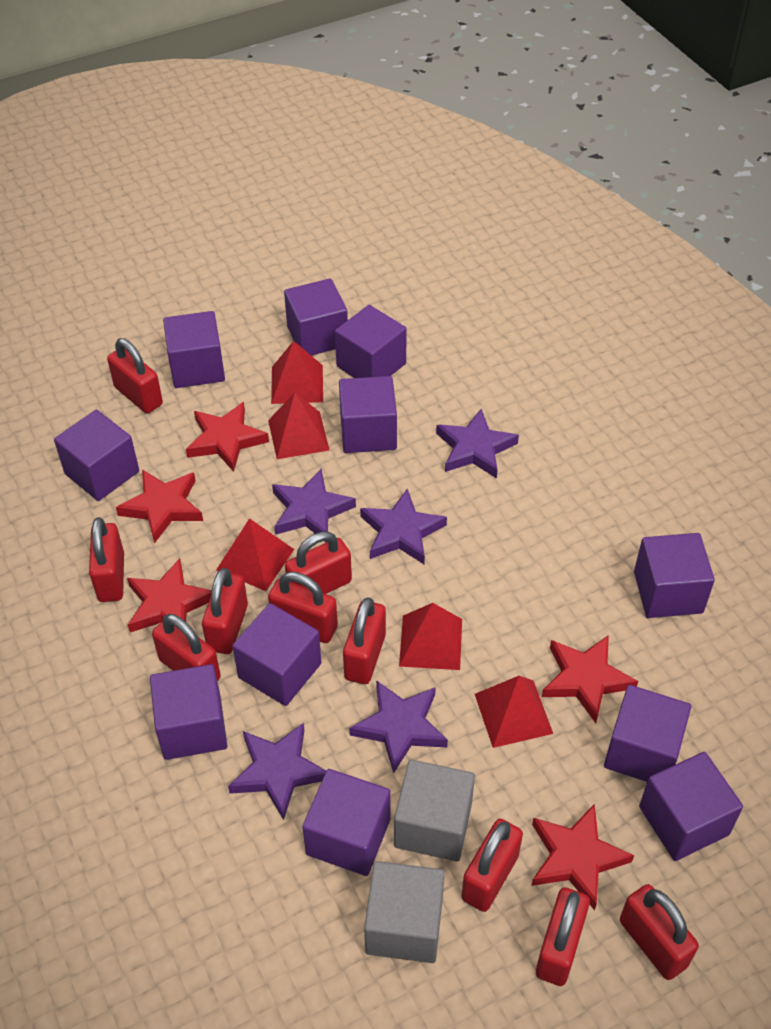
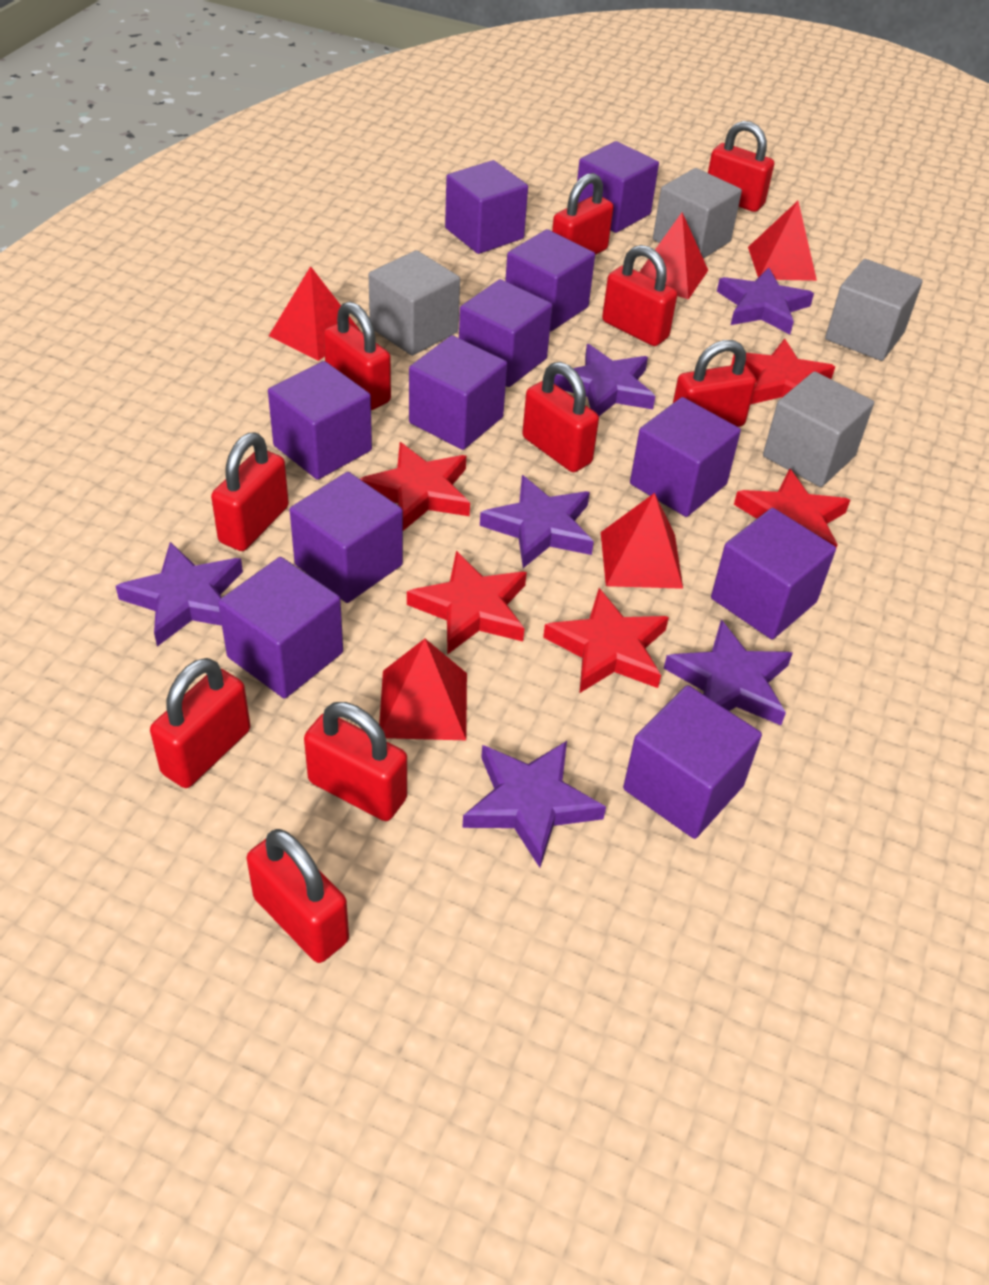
grey cube: 2 -> 4
purple star: 5 -> 6

